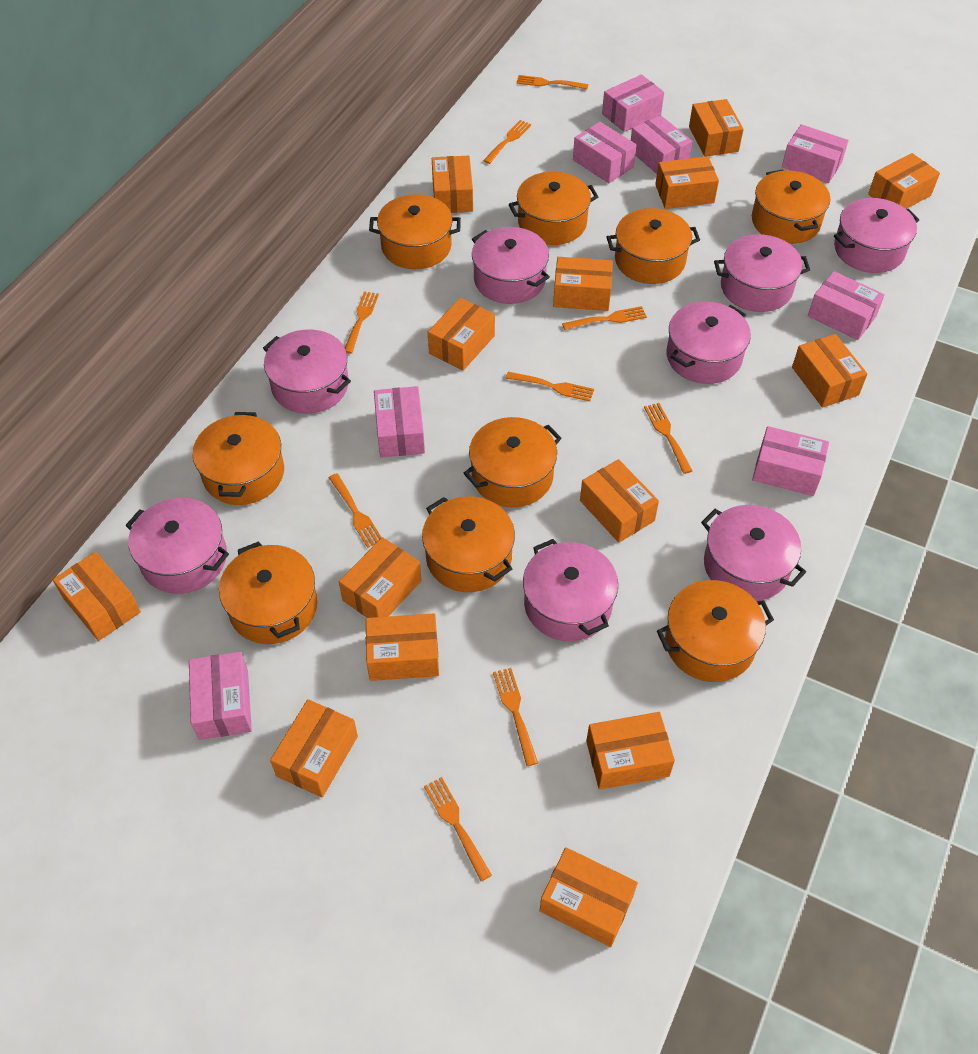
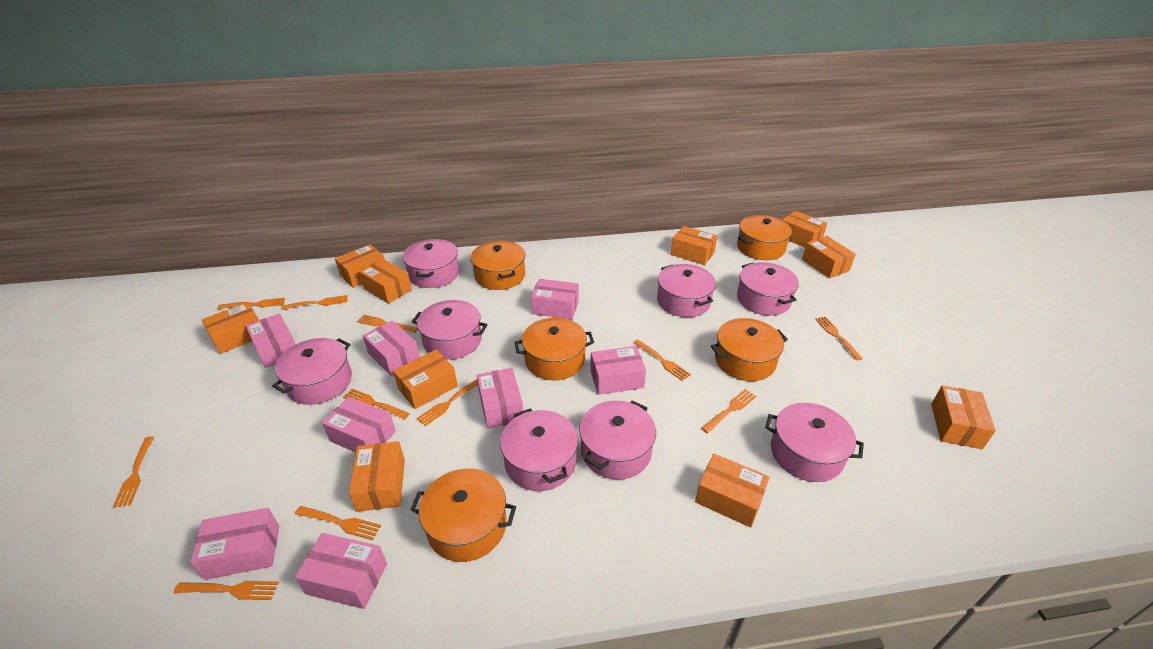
orange box: 14 -> 10
orange fork: 9 -> 11
orange pot: 9 -> 5

